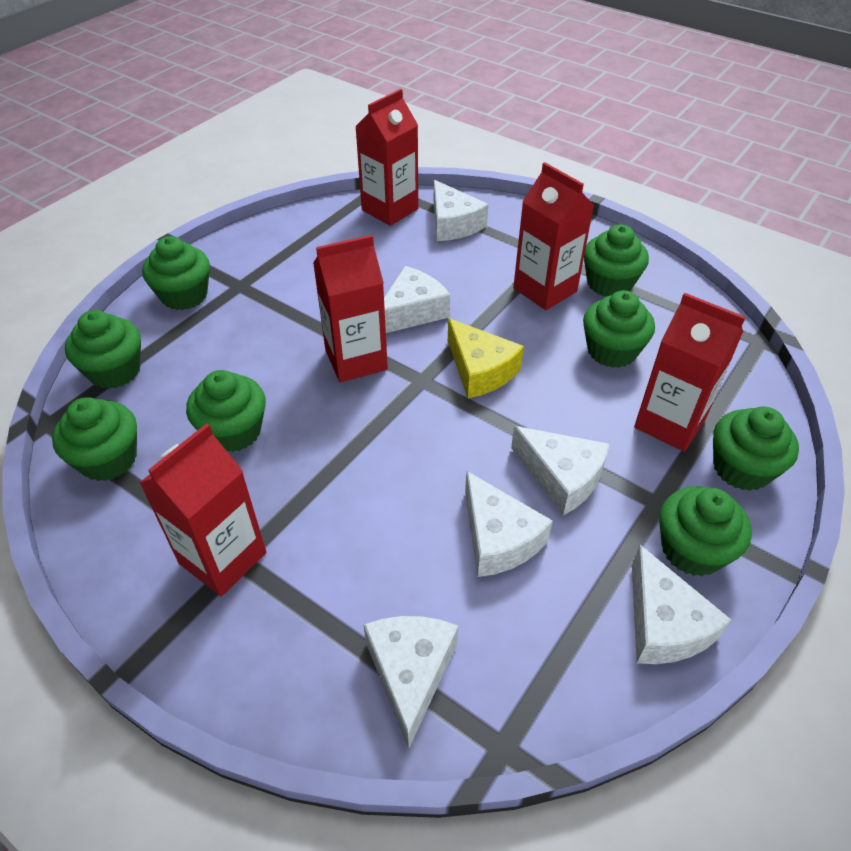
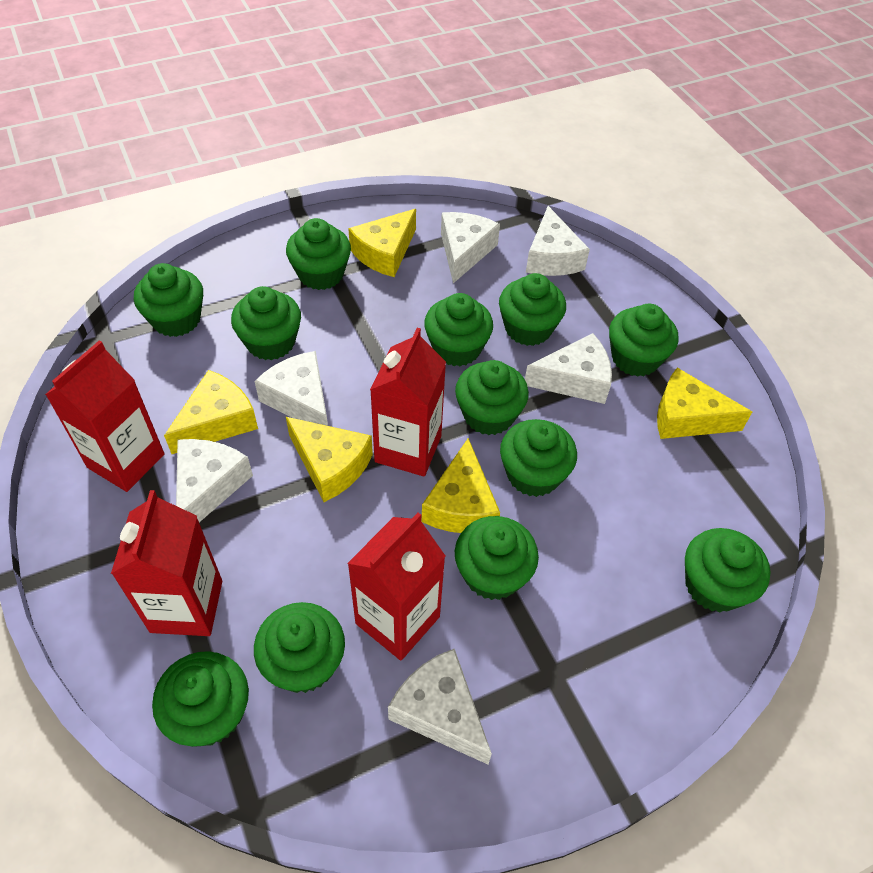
green cupcake: 8 -> 12
red carton: 5 -> 4
yellow cheese: 1 -> 5

